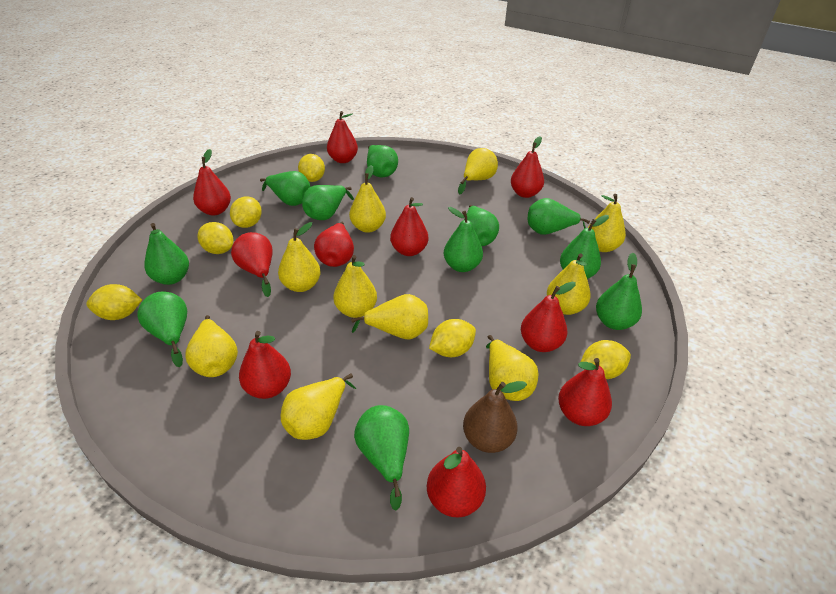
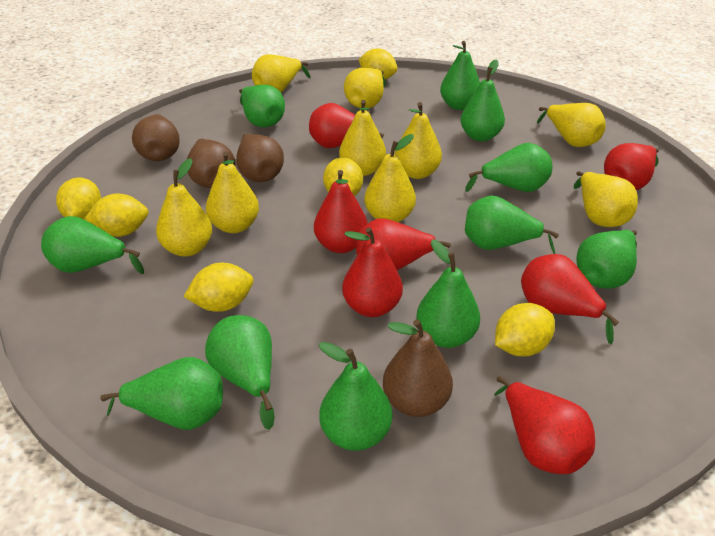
brown pear: 1 -> 4
red pear: 10 -> 7
yellow pear: 10 -> 9

